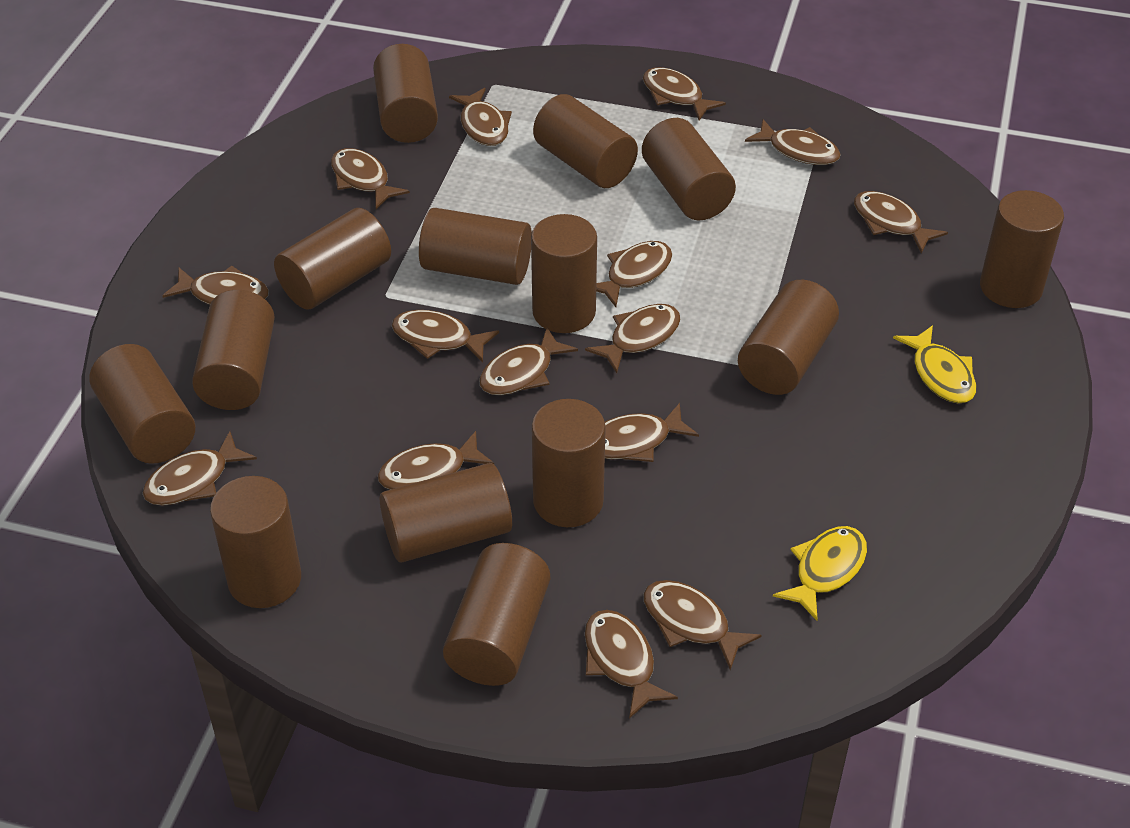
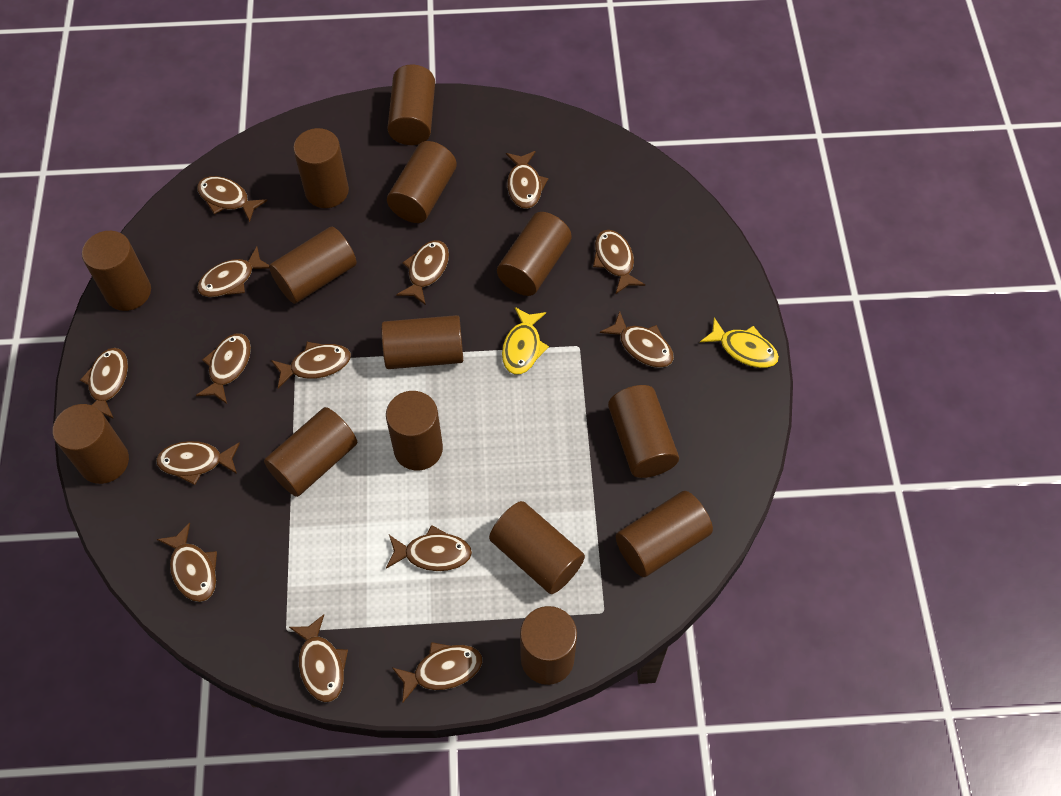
brown fish: 15 -> 14

